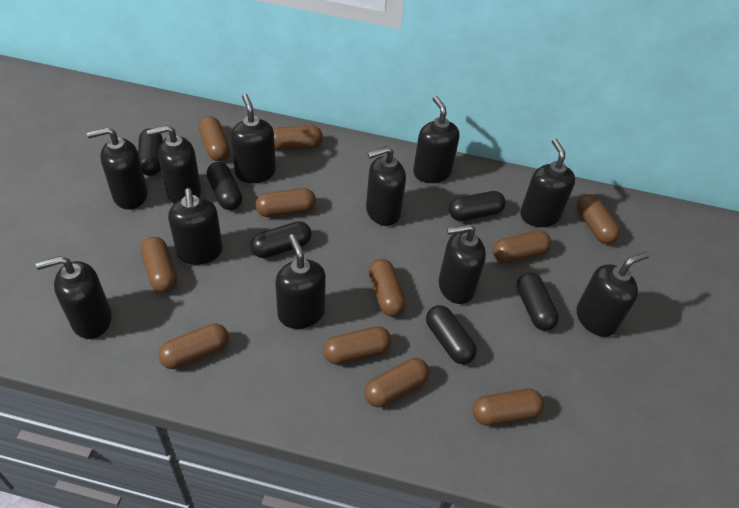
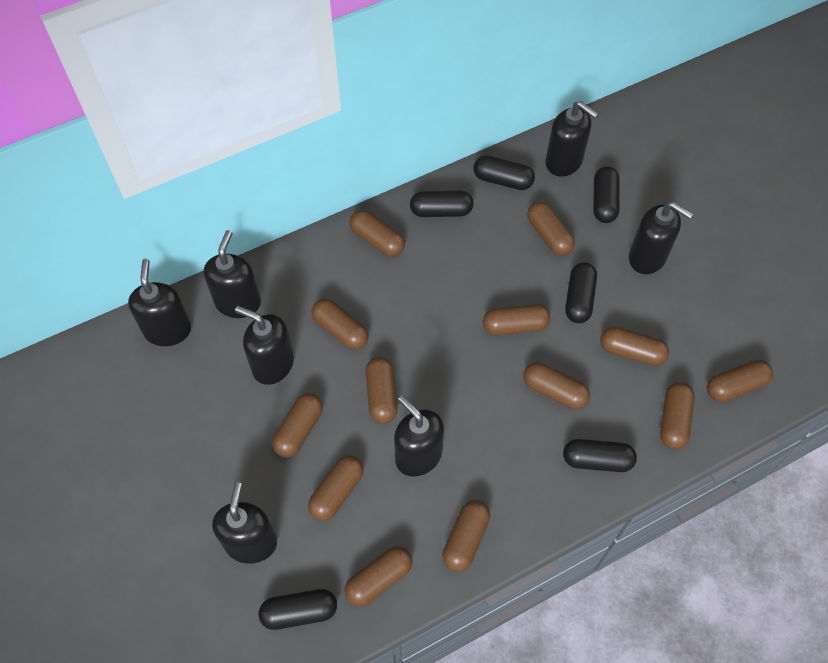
black soap dispenser: 11 -> 7
brown capsule: 11 -> 13

